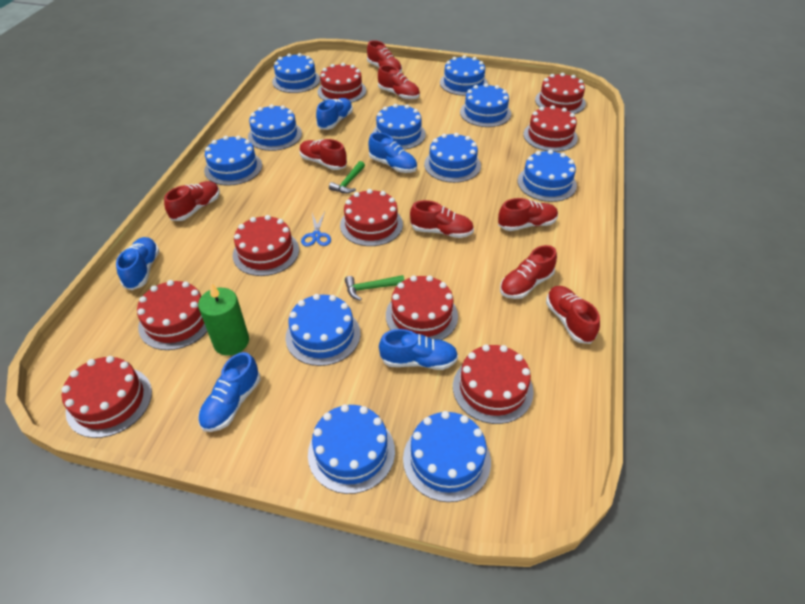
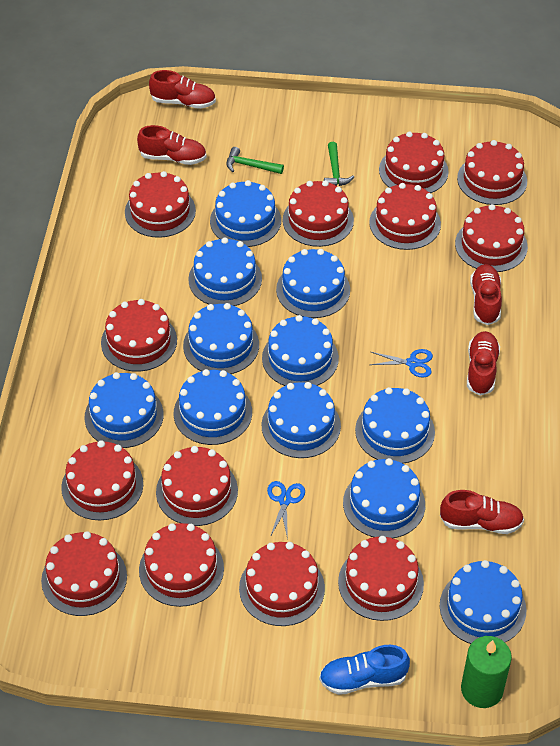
blue scissors: 1 -> 2
blue shoe: 5 -> 1
red cake: 9 -> 13
red shoe: 8 -> 5

